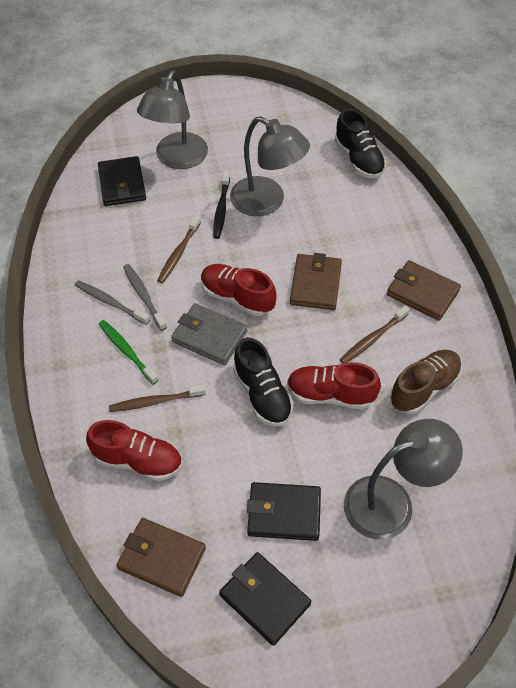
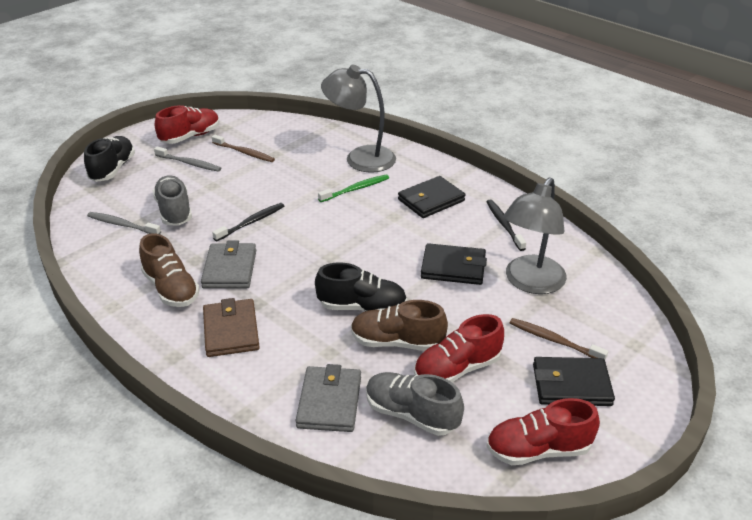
black toothbrush: 1 -> 2
brown shoe: 1 -> 2
brown toothbrush: 3 -> 2
brown wallet: 3 -> 1
grey lamp: 3 -> 2
grey shoe: 0 -> 2
grey wallet: 1 -> 2

